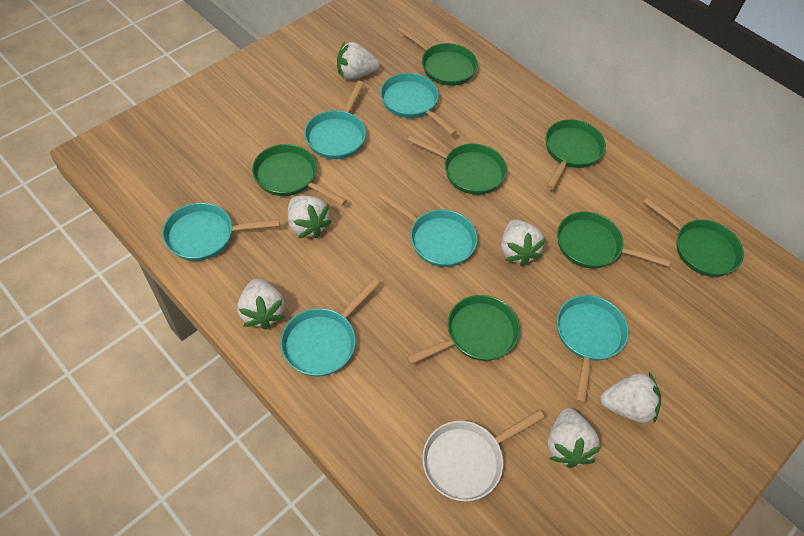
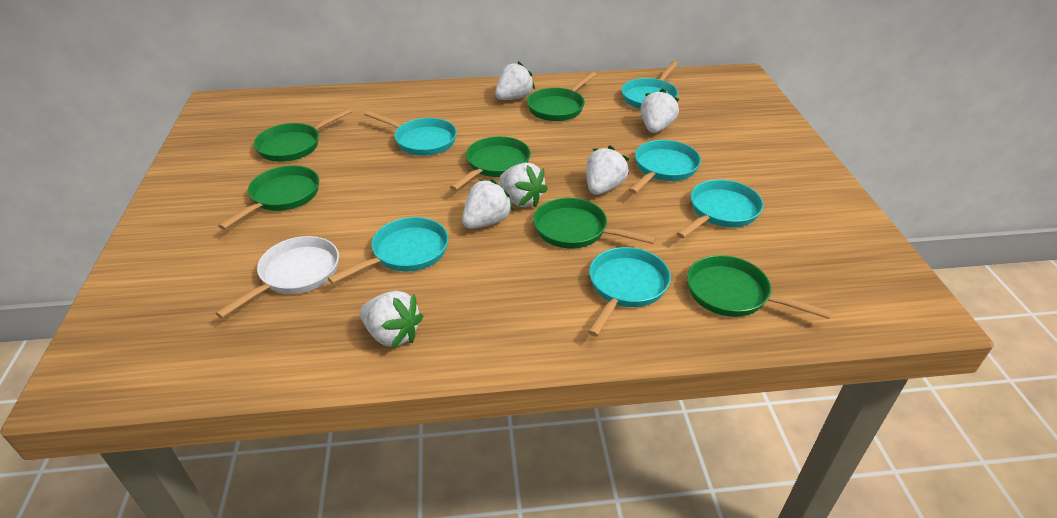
green pan: 7 -> 6

